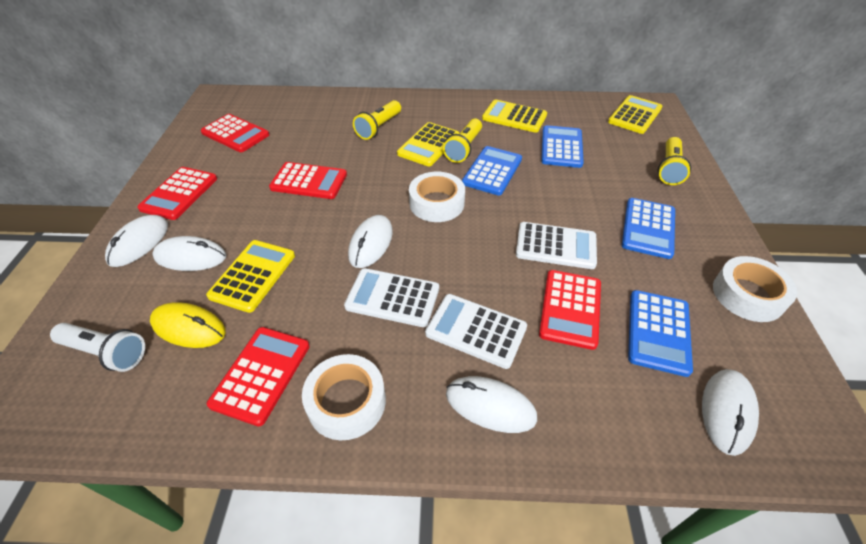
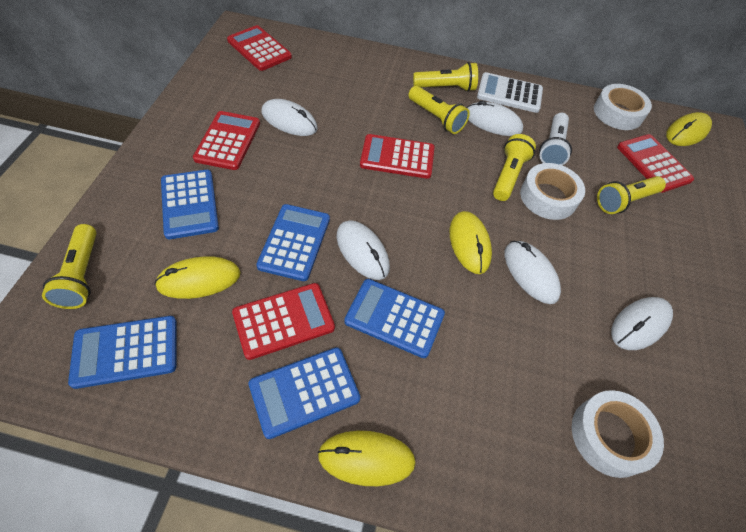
blue calculator: 4 -> 5
white calculator: 3 -> 1
yellow calculator: 4 -> 0
yellow flashlight: 3 -> 5
yellow mouse: 1 -> 4

